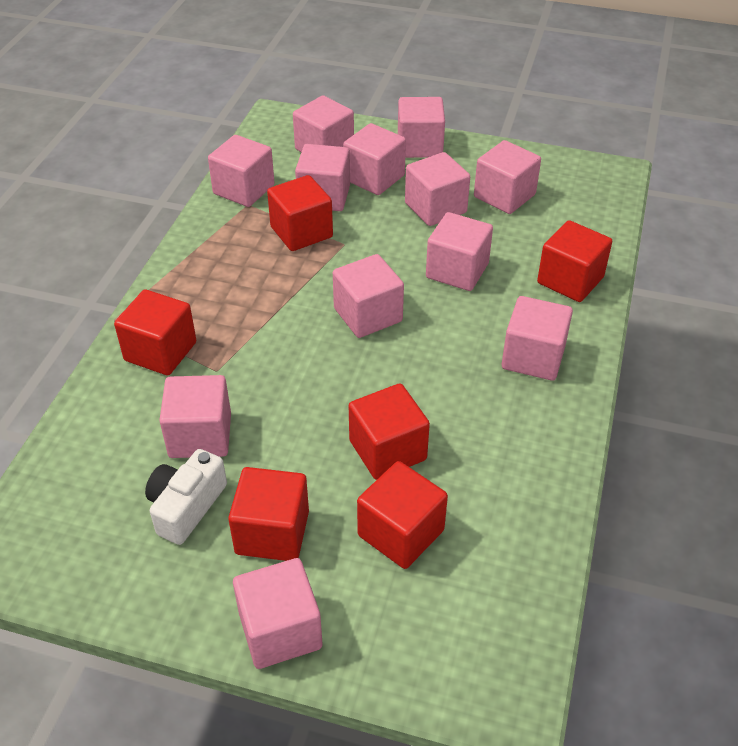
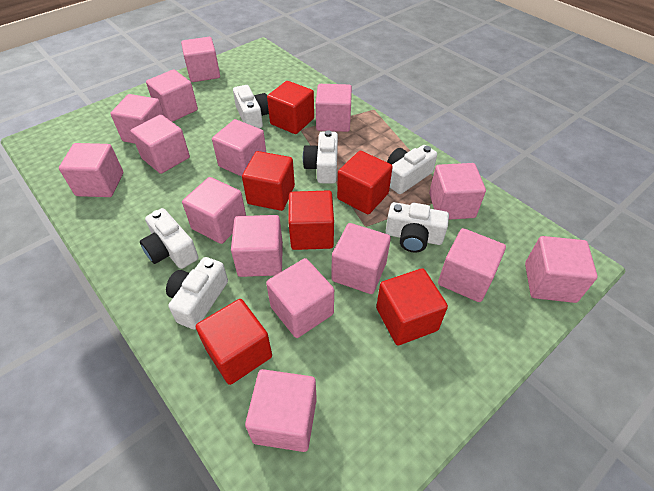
pink cube: 12 -> 15
white camera: 1 -> 6

